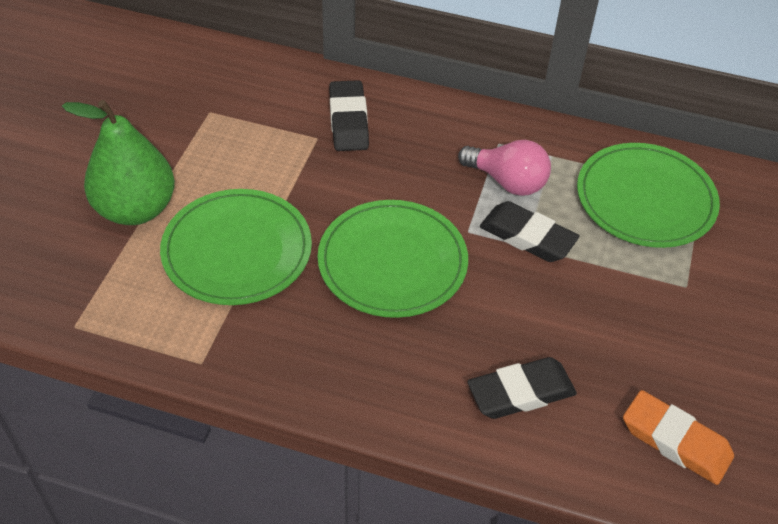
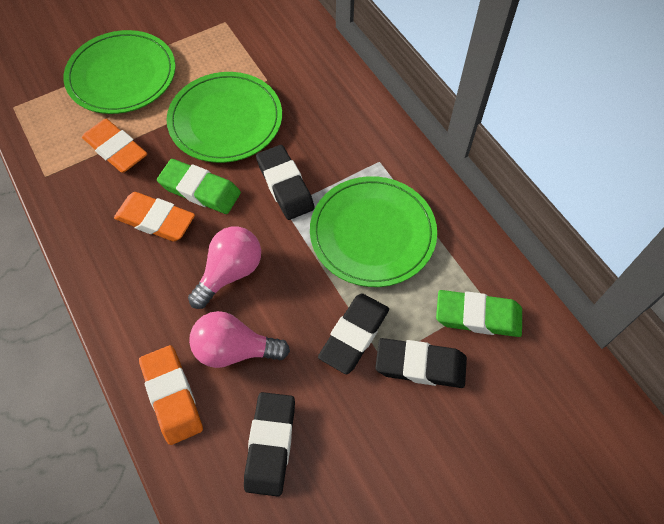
black eraser: 3 -> 4
green eraser: 0 -> 2
green pear: 1 -> 0
orange eraser: 1 -> 3
pink light bulb: 1 -> 2

